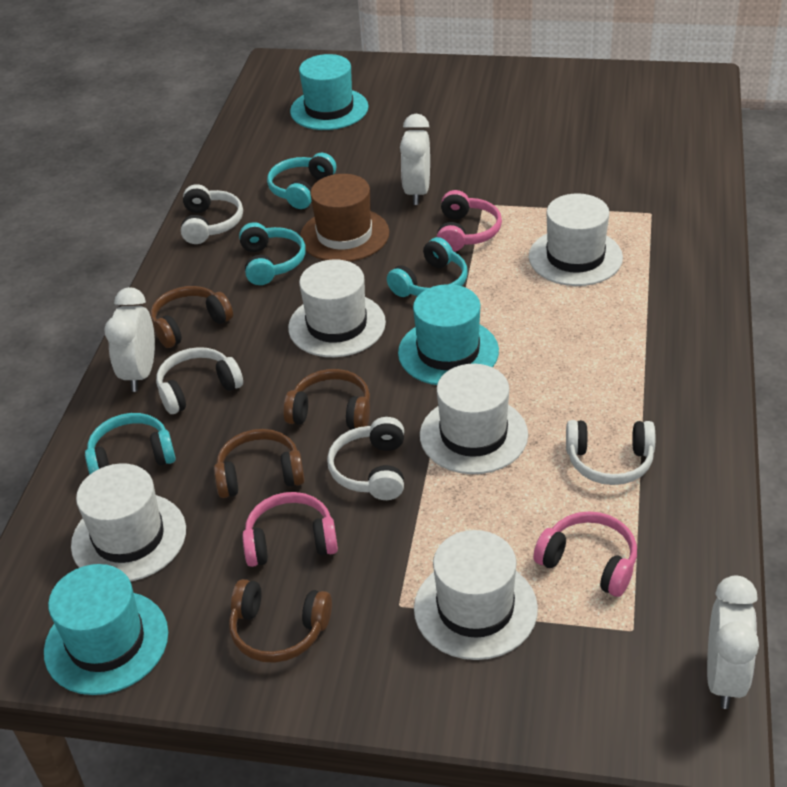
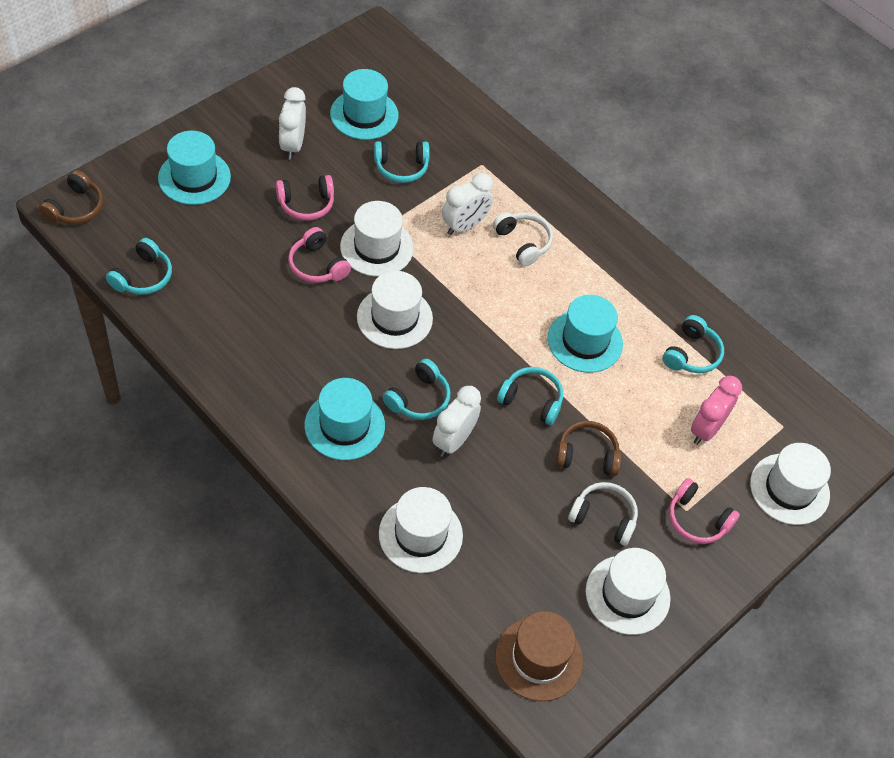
brown headphones: 4 -> 2
pink clock: 0 -> 1
turquoise hat: 3 -> 4
turquoise headphones: 4 -> 5
white headphones: 4 -> 2

